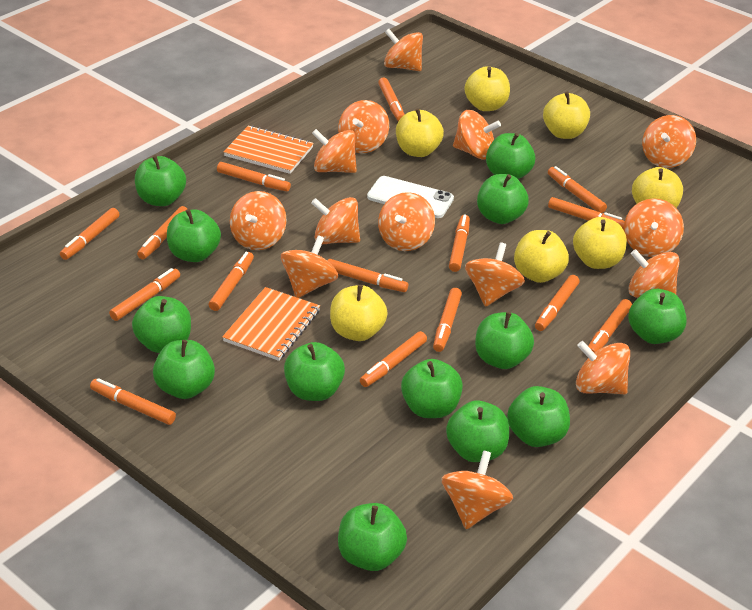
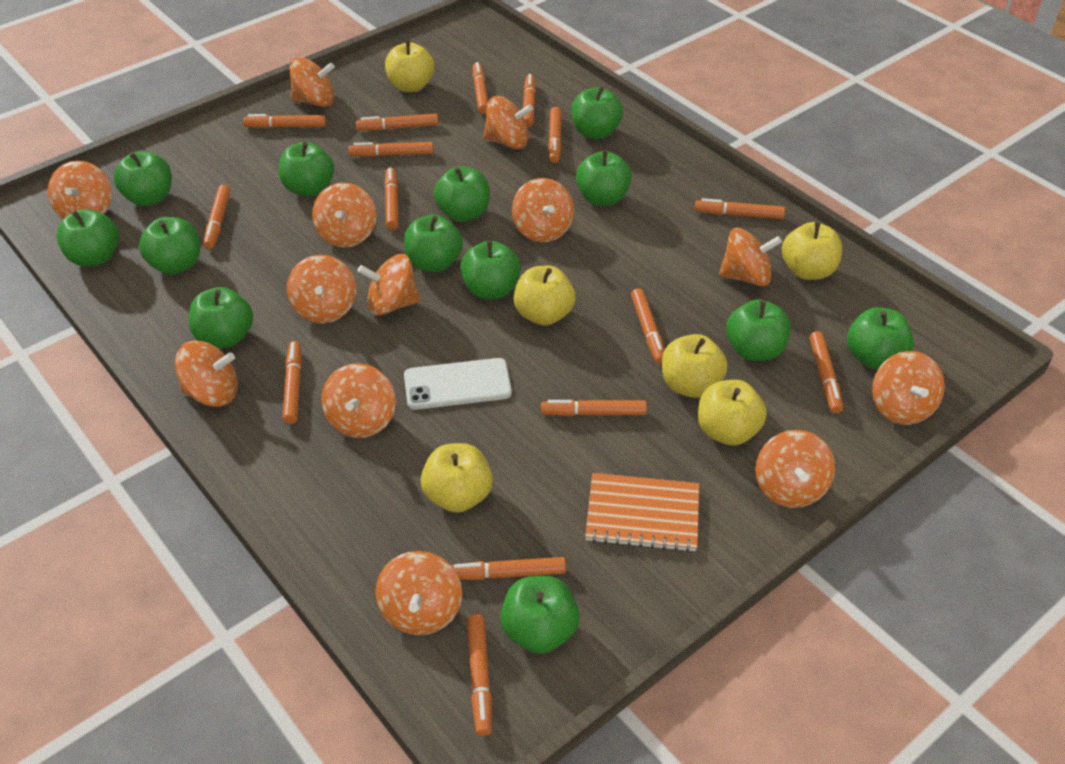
orange notebook: 2 -> 1
orange spinning top: 14 -> 13
yellow apple: 7 -> 6

